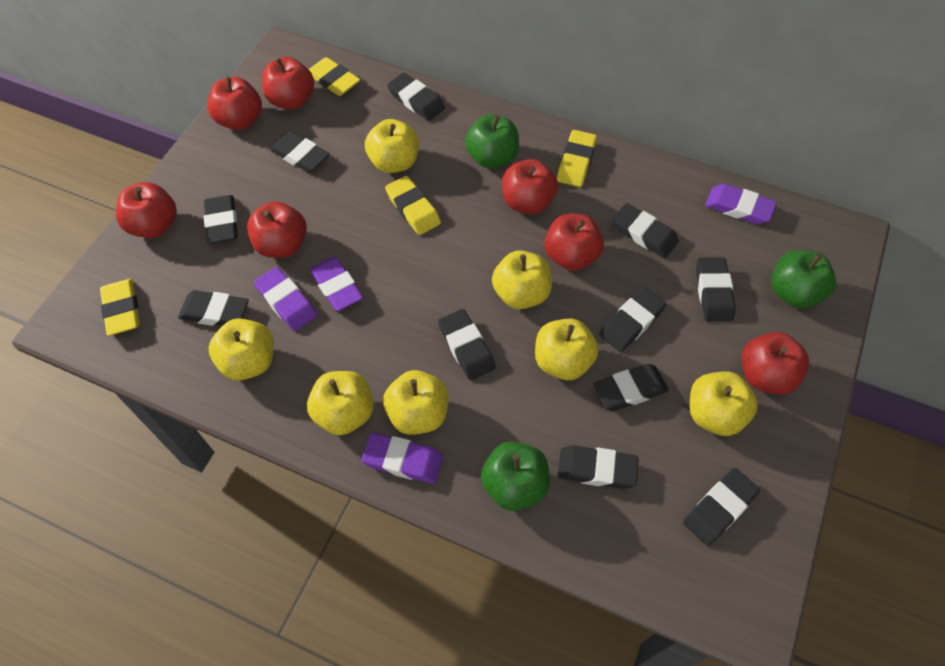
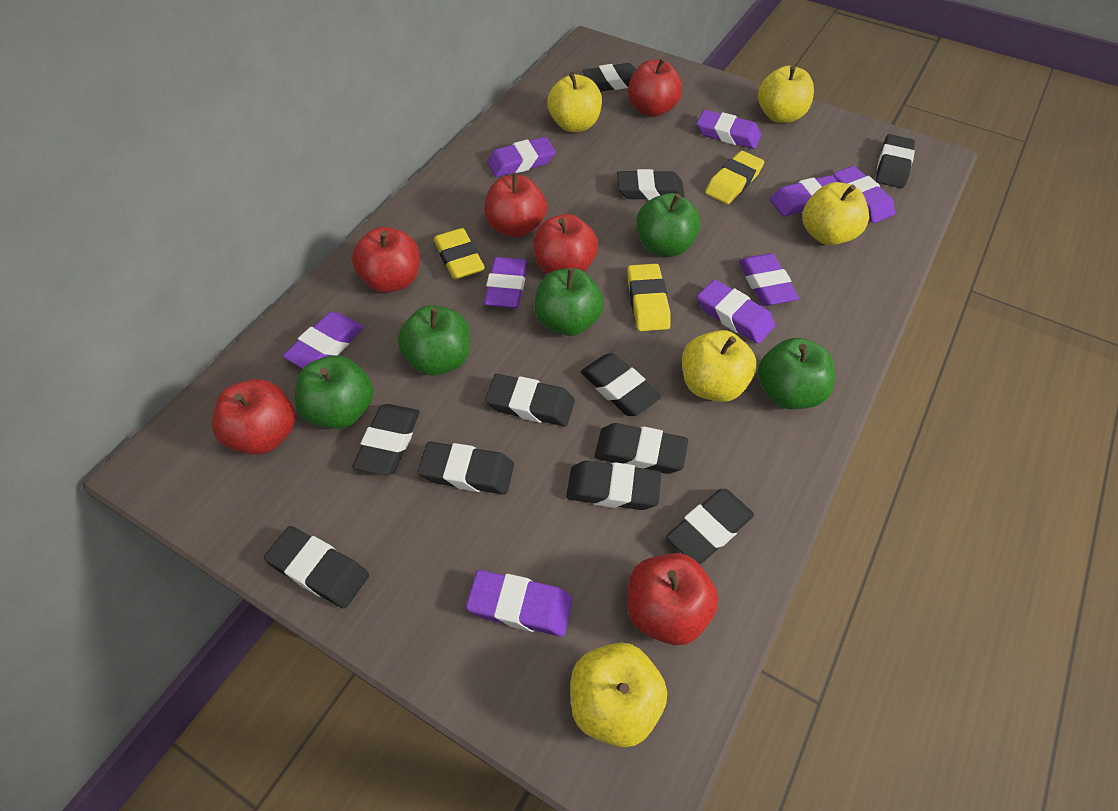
green apple: 3 -> 5
purple eraser: 4 -> 9
red apple: 7 -> 6
yellow apple: 7 -> 5
yellow eraser: 4 -> 3

